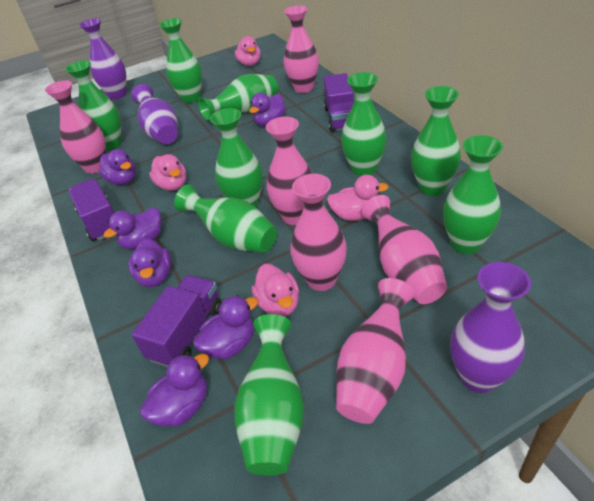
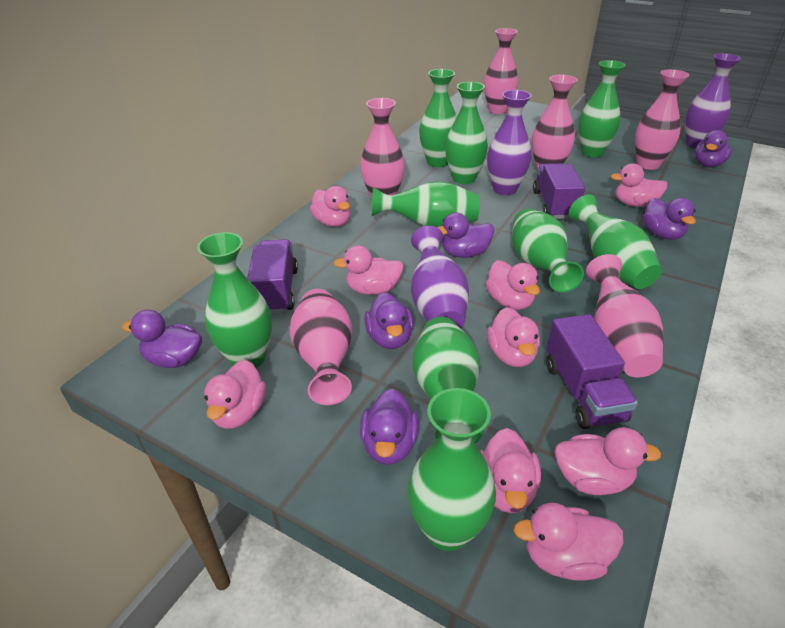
pink duck: 4 -> 9

